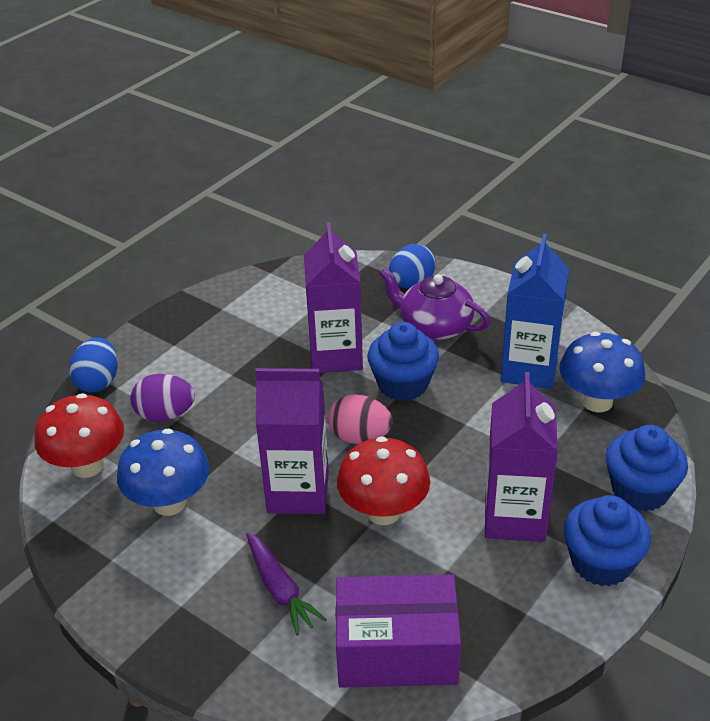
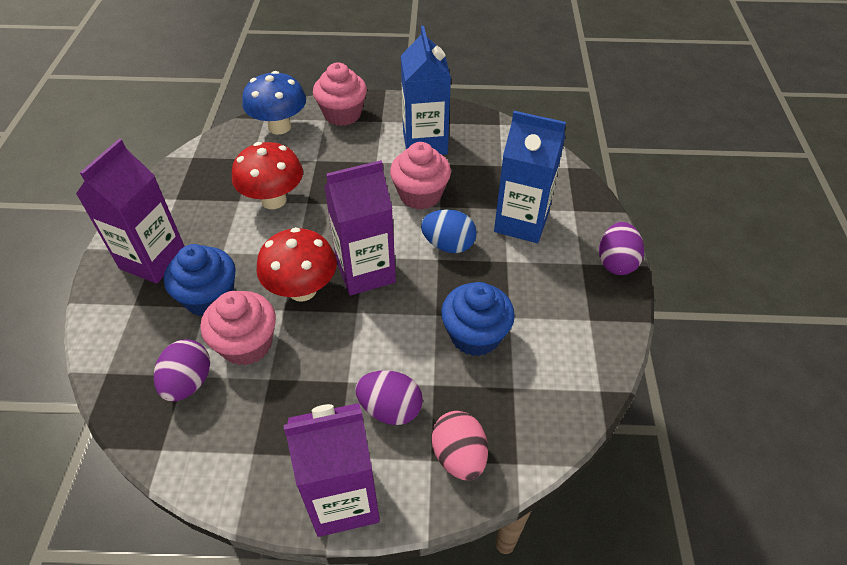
blue carton: 1 -> 2
blue cupcake: 3 -> 2
blue egg: 2 -> 1
blue mushroom: 2 -> 1
pink cupcake: 0 -> 3
purple box: 1 -> 0
purple carrot: 1 -> 0
purple egg: 1 -> 3
purple teapot: 1 -> 0

